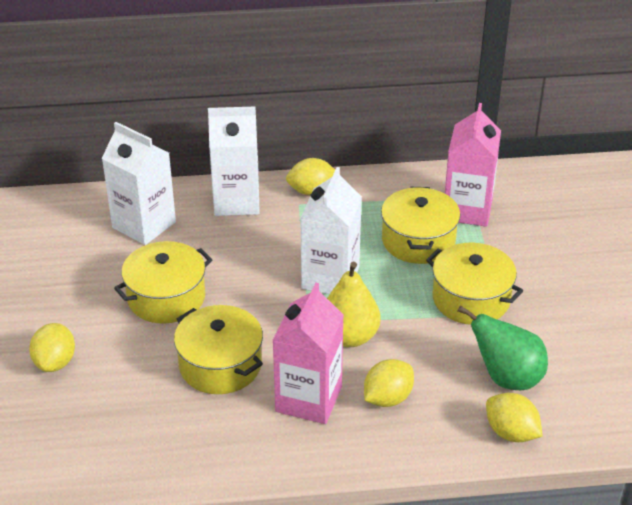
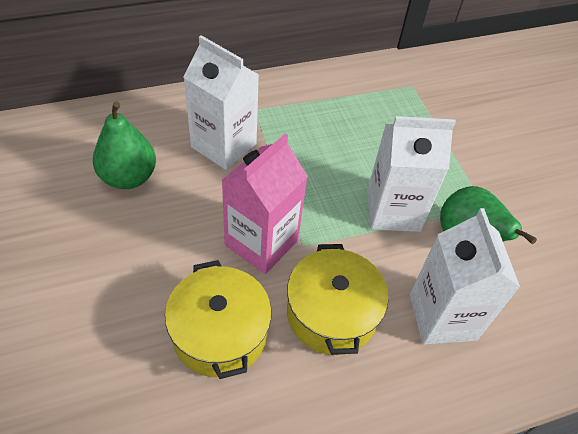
green pear: 1 -> 2
pink carton: 2 -> 1
yellow lemon: 4 -> 0
yellow pear: 1 -> 0
yellow pot: 4 -> 2

